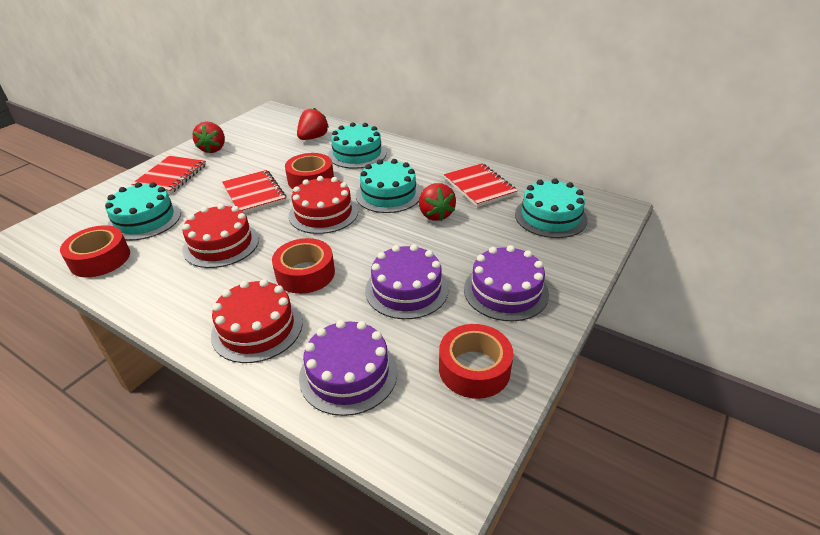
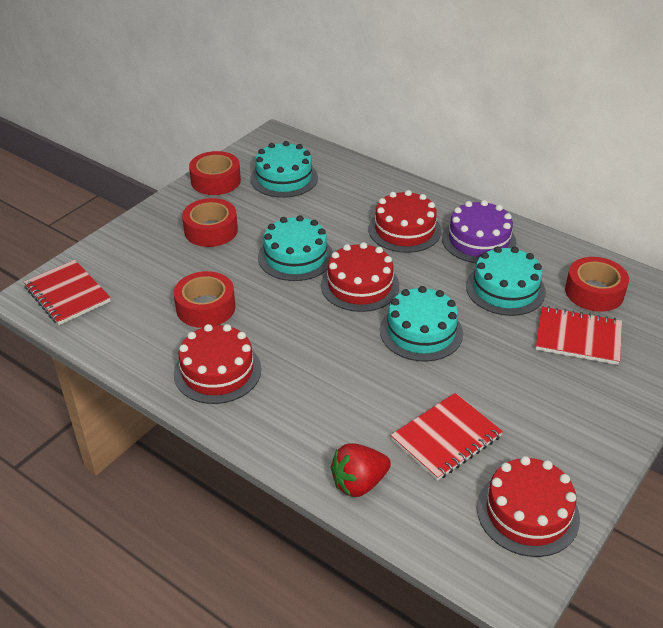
purple cake: 3 -> 1
red cake: 3 -> 4
red strawberry: 3 -> 1

